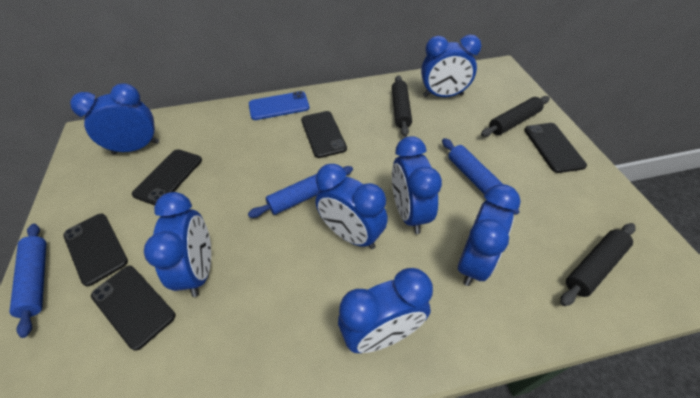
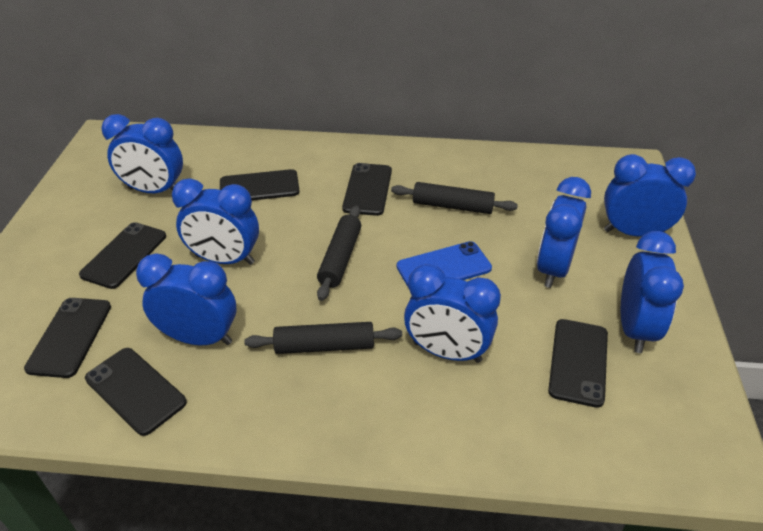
black phone: 5 -> 6
blue rolling pin: 3 -> 0

